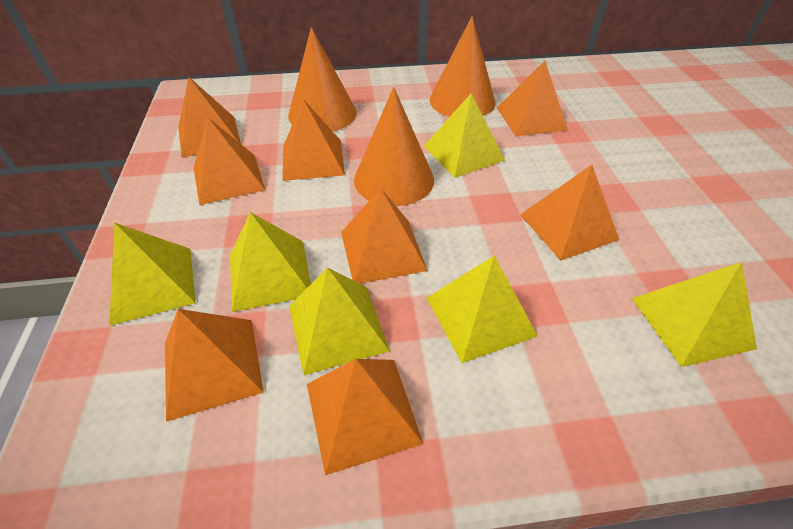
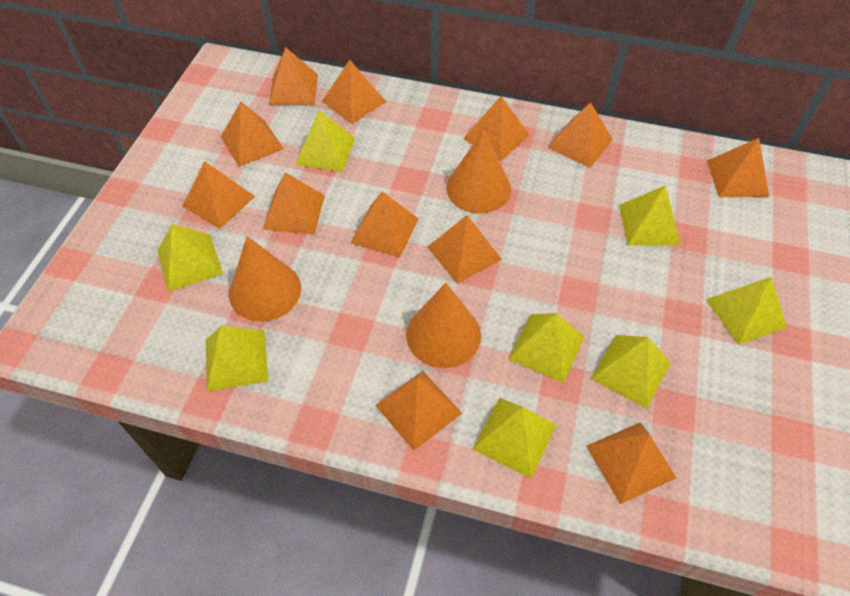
orange pyramid: 8 -> 12
yellow pyramid: 6 -> 8

